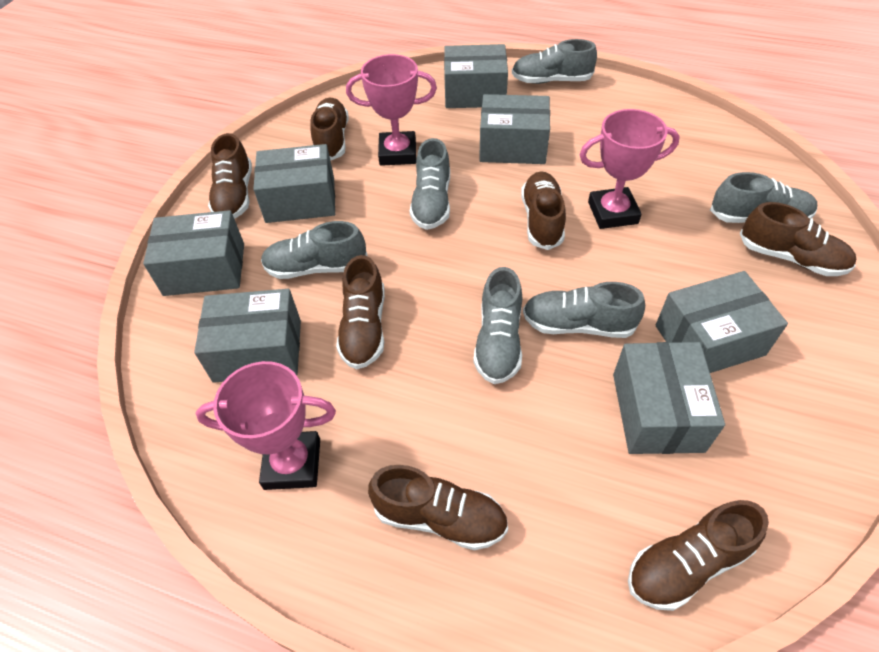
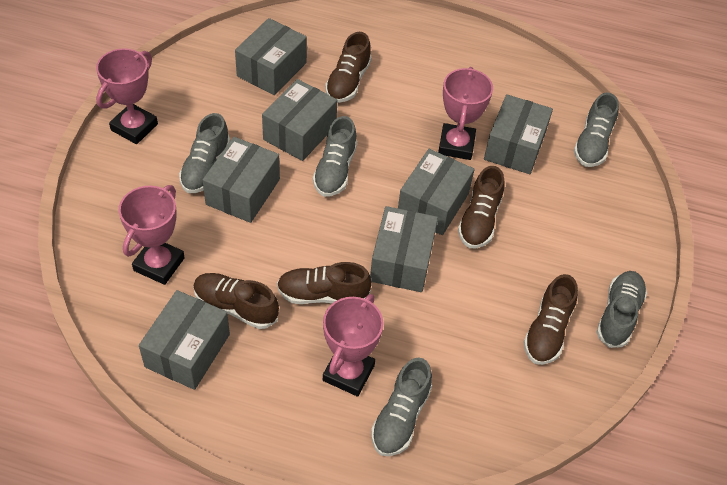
brown shoe: 7 -> 5
grey shoe: 6 -> 5
pink trophy: 3 -> 4

